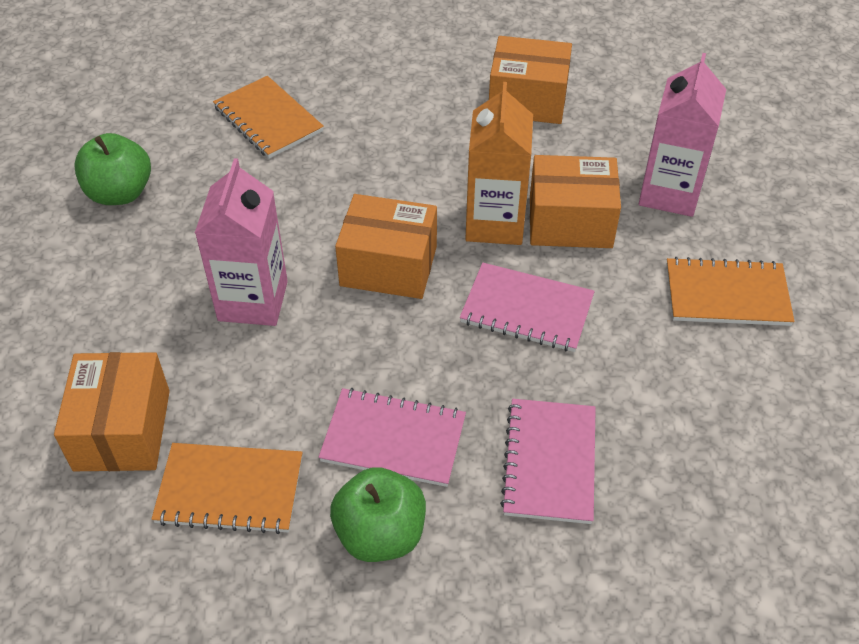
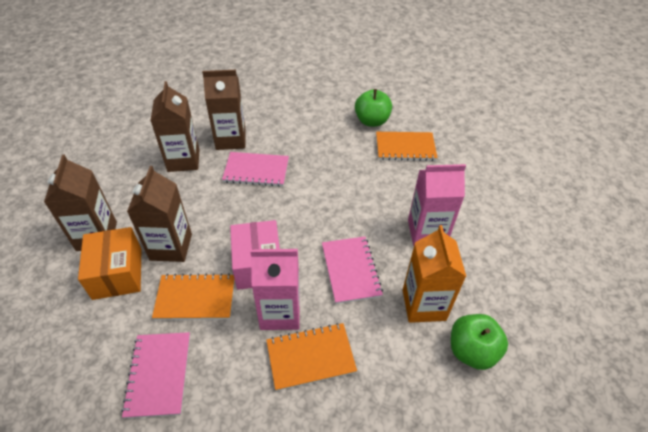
brown carton: 0 -> 4
orange box: 4 -> 1
pink box: 0 -> 1

